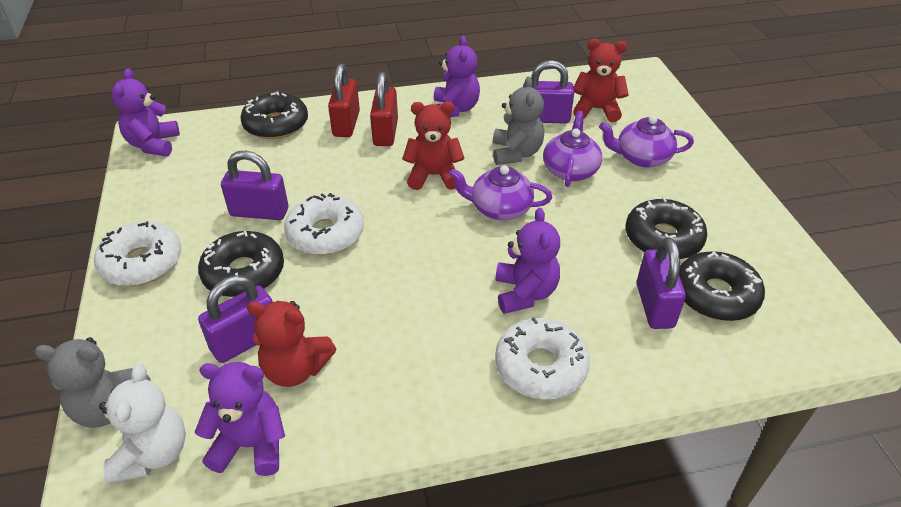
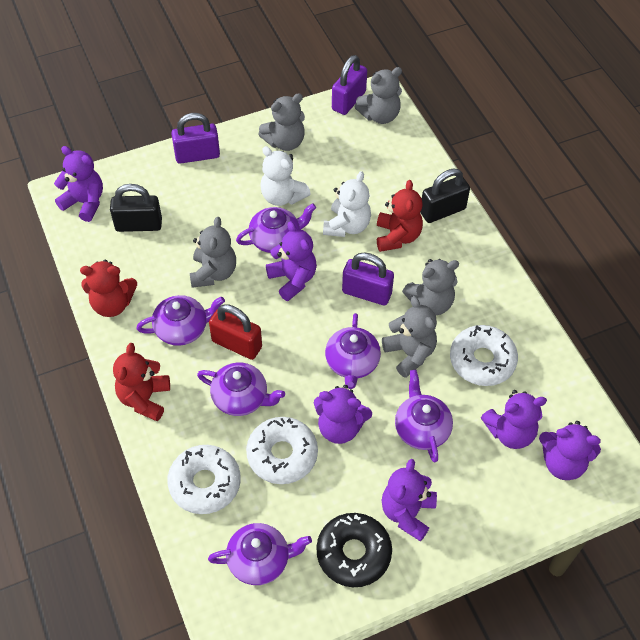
black donut: 4 -> 1
black padlock: 0 -> 2
grey teddy bear: 2 -> 5
purple padlock: 4 -> 3
purple teapot: 3 -> 6
purple teddy bear: 4 -> 6
red padlock: 2 -> 1
white teddy bear: 1 -> 2

